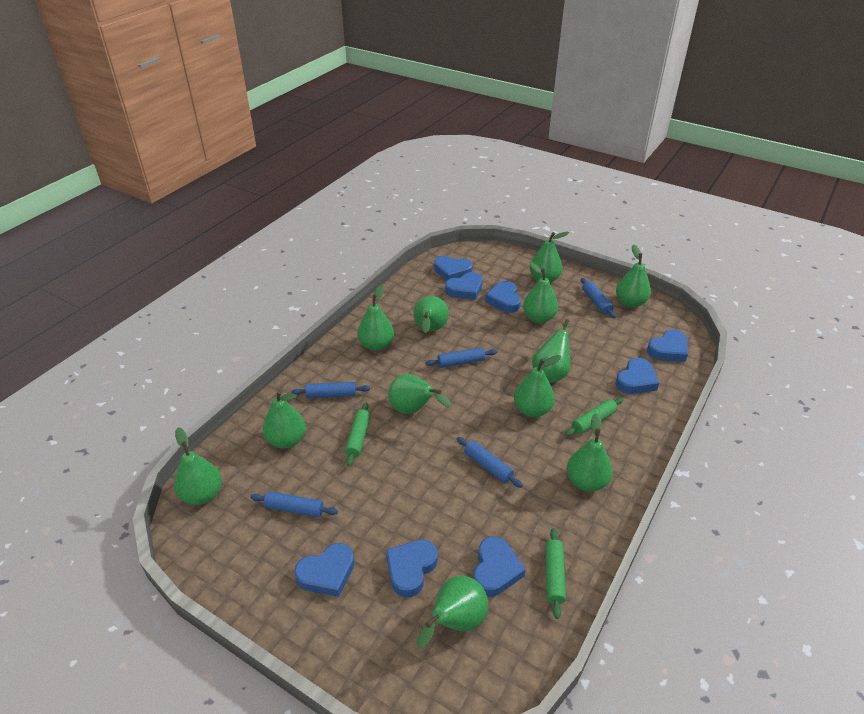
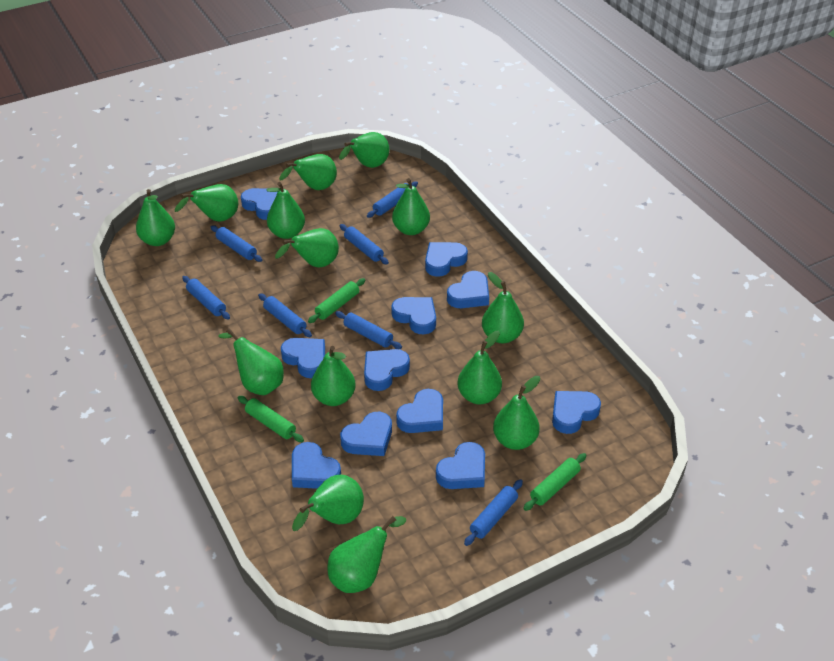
blue heart: 8 -> 11
blue rolling pin: 5 -> 7
green pear: 12 -> 14

